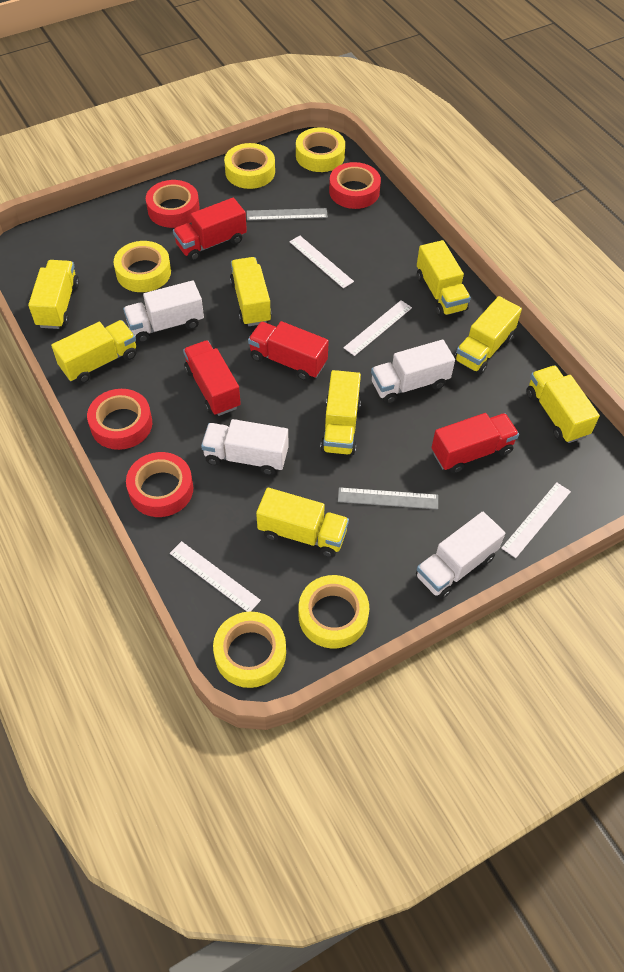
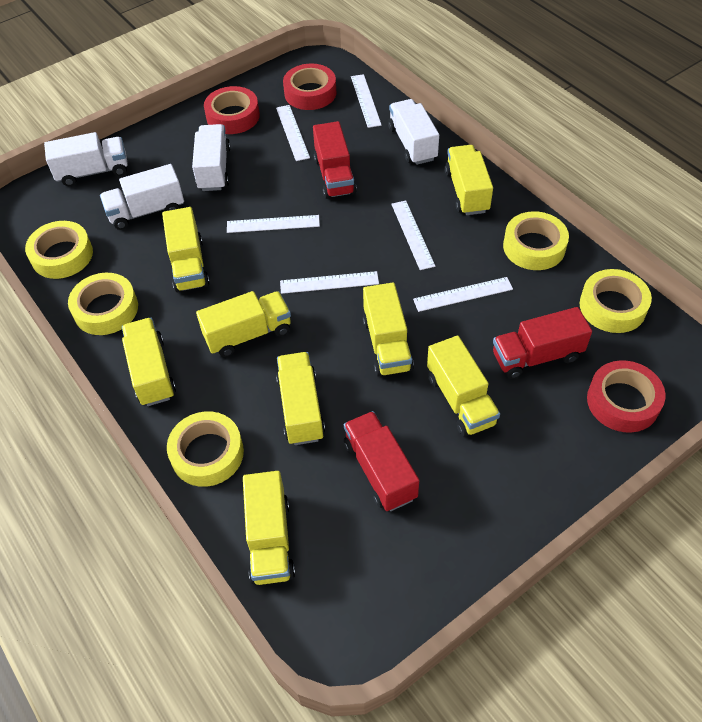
grey ruler: 2 -> 0
red tape: 4 -> 3
red truck: 4 -> 3
white ruler: 4 -> 6

